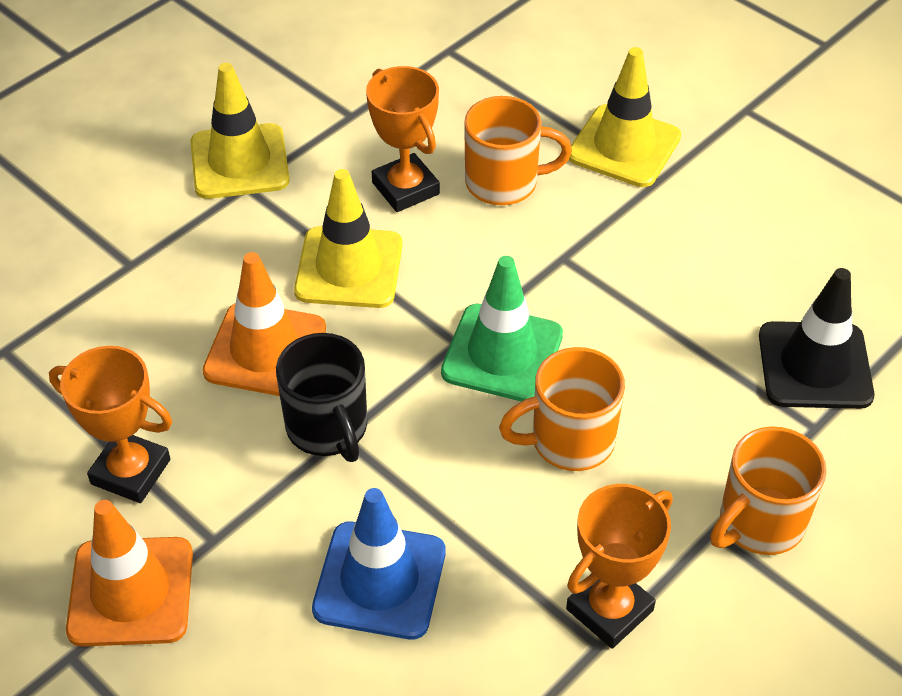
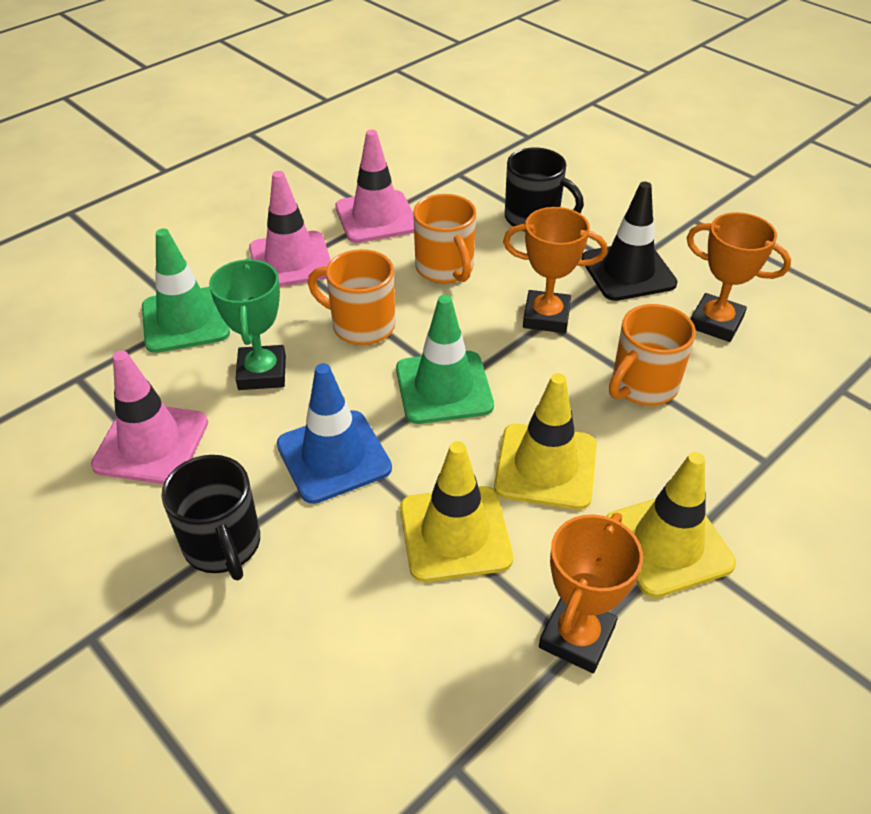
black mug: 1 -> 2
green traffic cone: 1 -> 2
green trophy: 0 -> 1
orange traffic cone: 2 -> 0
pink traffic cone: 0 -> 3

